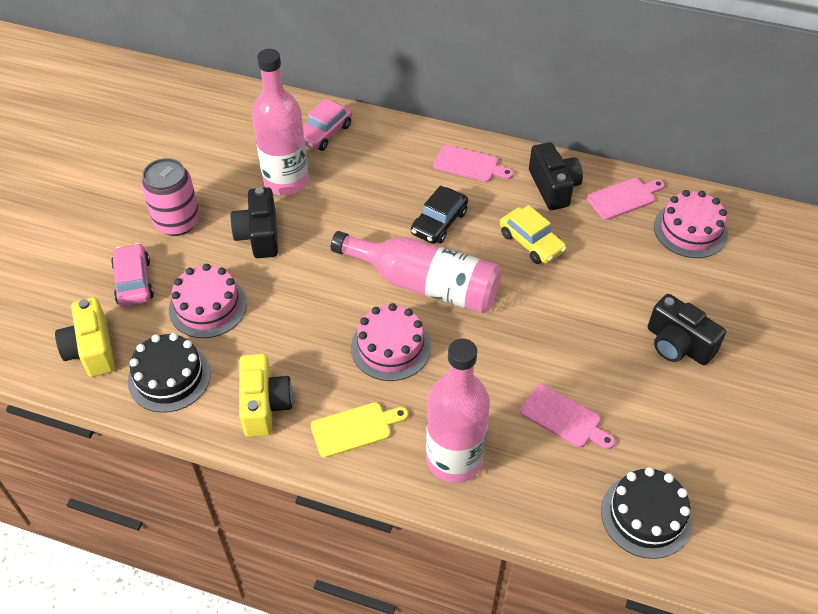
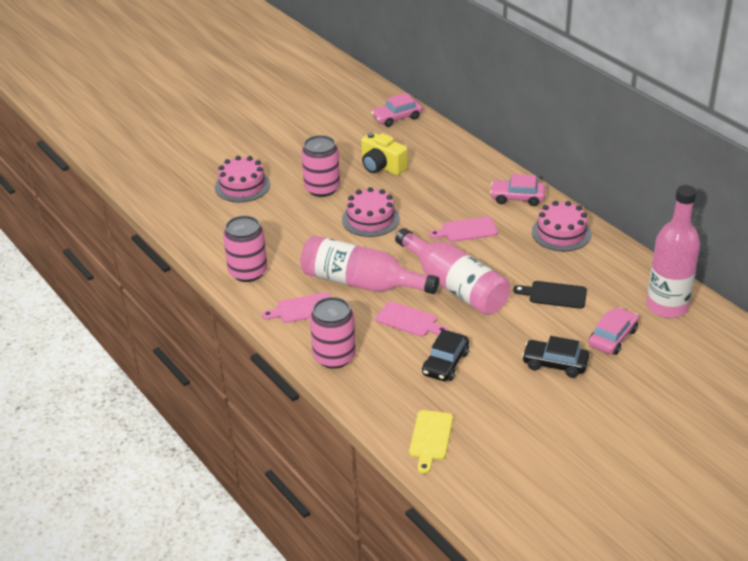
black cake: 2 -> 0
black camera: 3 -> 0
black car: 1 -> 2
black cutting board: 0 -> 1
pink can: 1 -> 3
pink car: 2 -> 3
yellow camera: 2 -> 1
yellow car: 1 -> 0

